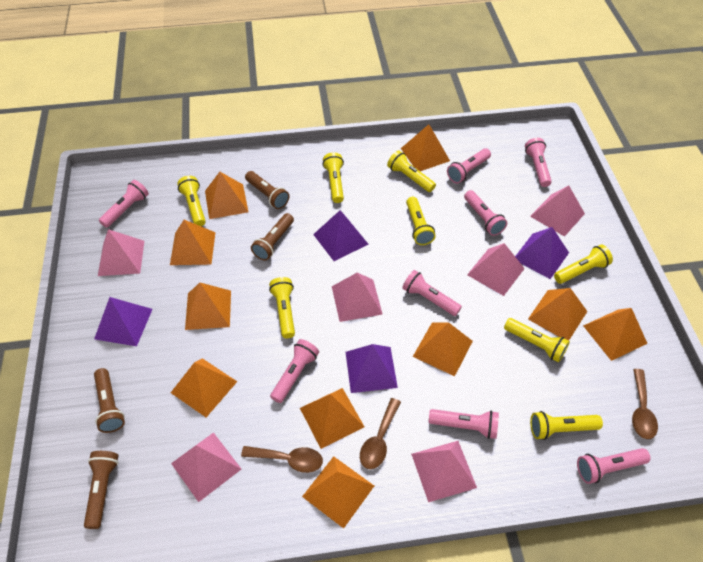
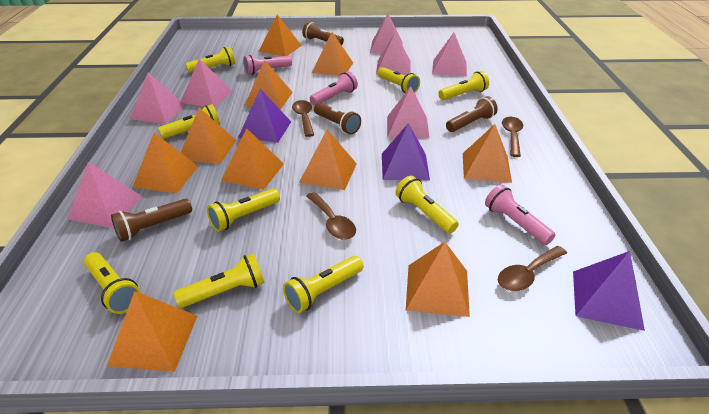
brown spoon: 3 -> 4
pink flashlight: 8 -> 3
pink pyramid: 6 -> 7
purple pyramid: 4 -> 3
yellow flashlight: 8 -> 9

